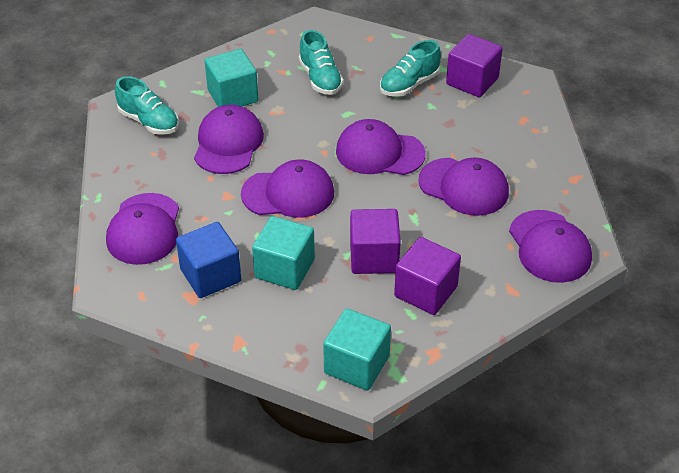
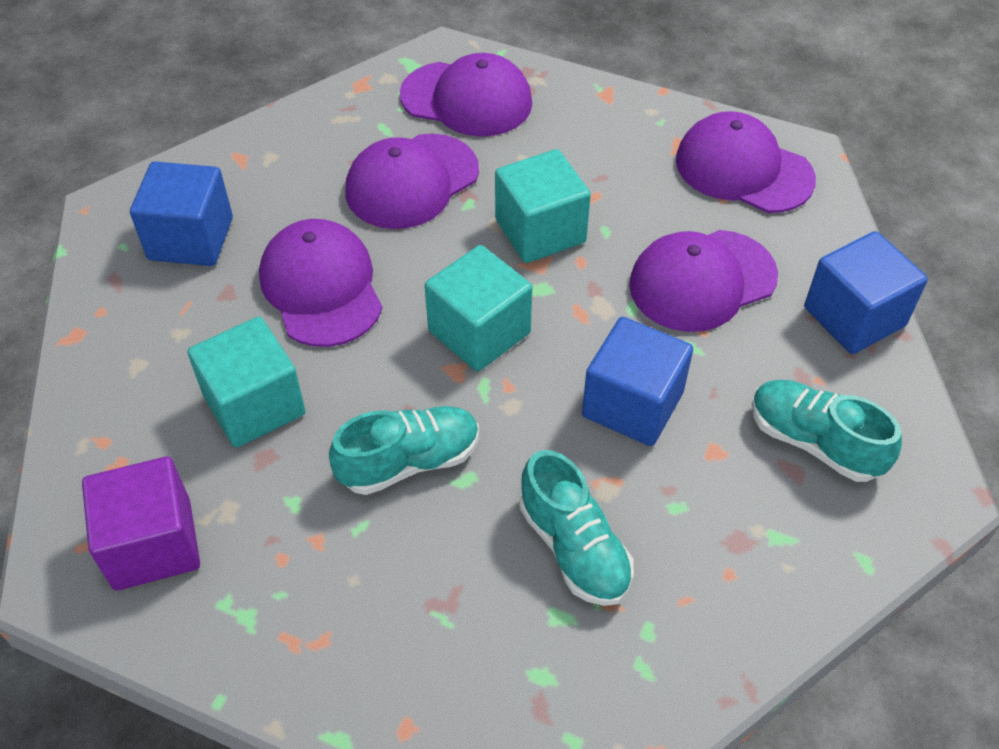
blue cube: 1 -> 3
purple cap: 6 -> 5
purple cube: 3 -> 1

